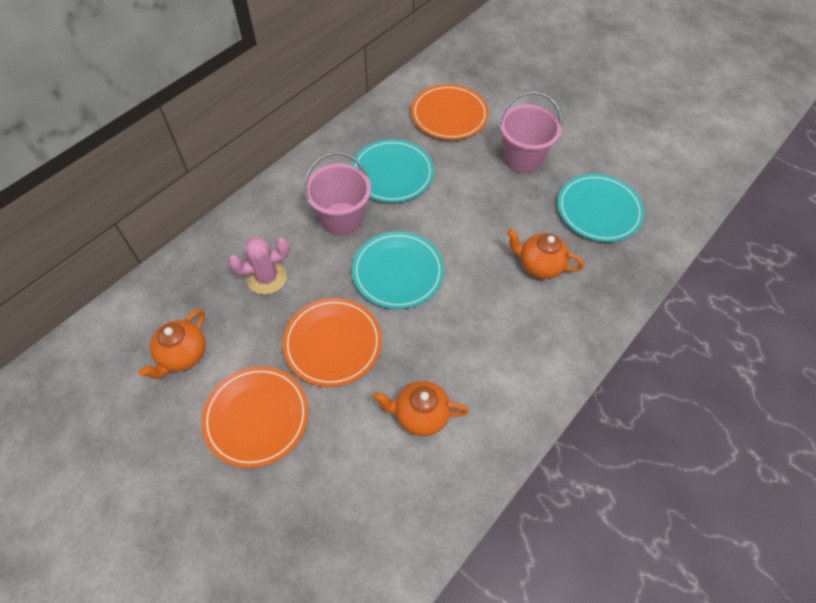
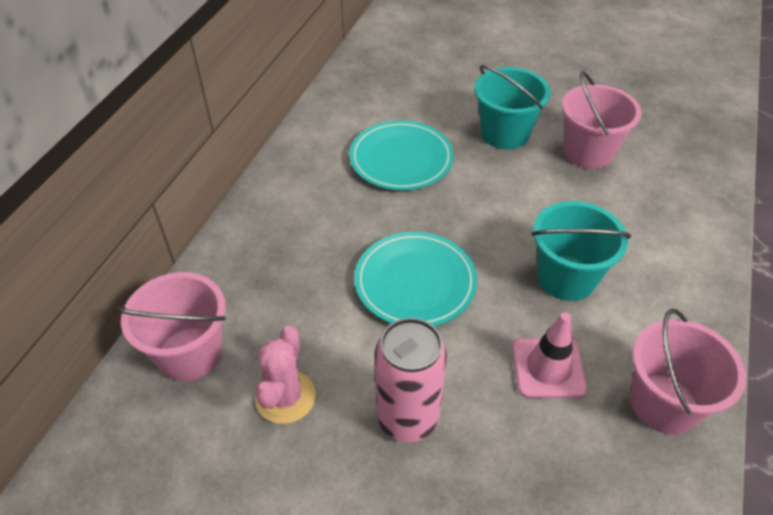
orange plate: 3 -> 0
orange teapot: 3 -> 0
pink bucket: 2 -> 3
pink can: 0 -> 1
pink traffic cone: 0 -> 1
turquoise bucket: 0 -> 2
turquoise plate: 3 -> 2

